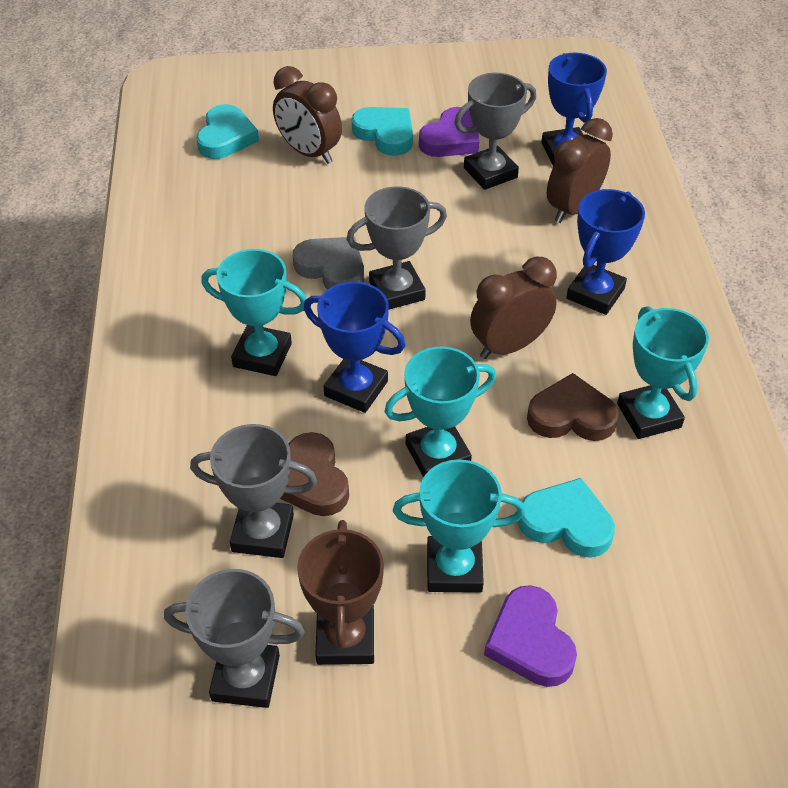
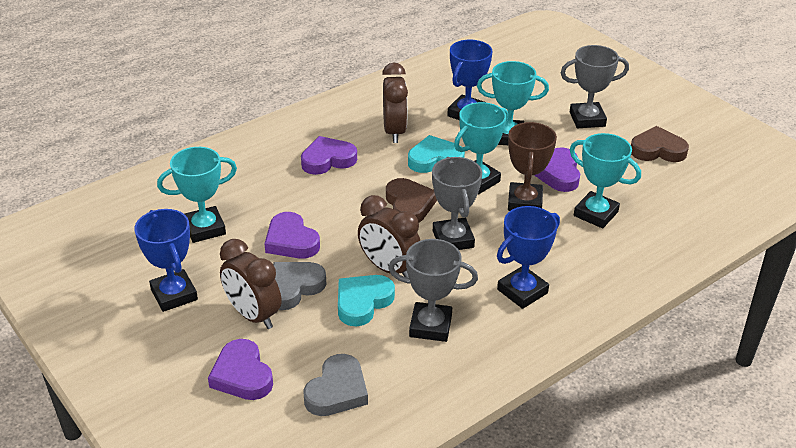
grey heart: 1 -> 2
grey trophy: 4 -> 3
purple heart: 2 -> 4
turquoise heart: 3 -> 2

